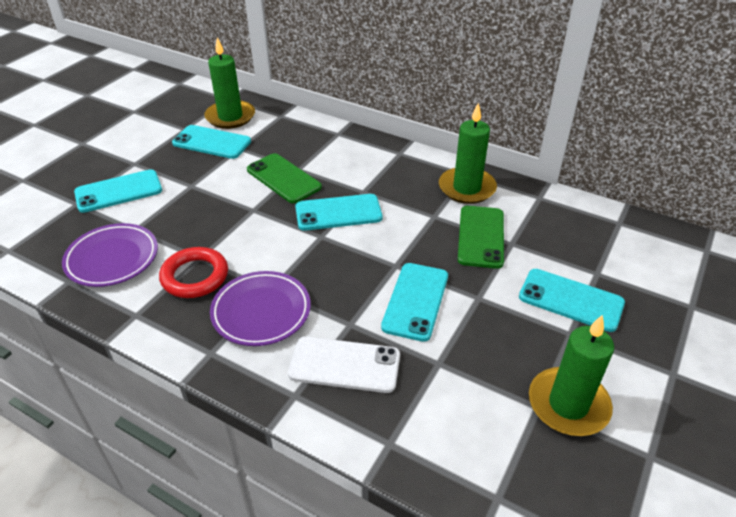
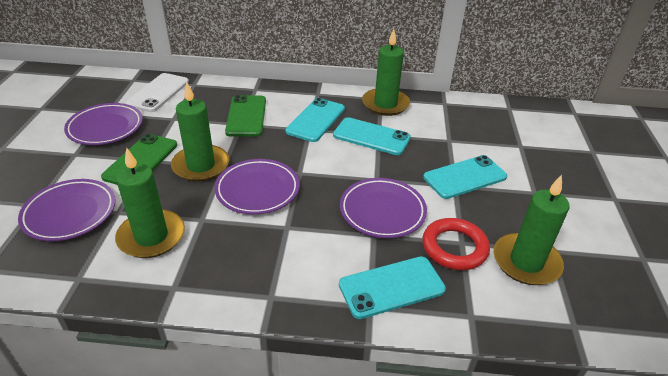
green candle: 3 -> 4
purple plate: 2 -> 4
turquoise phone: 5 -> 4

